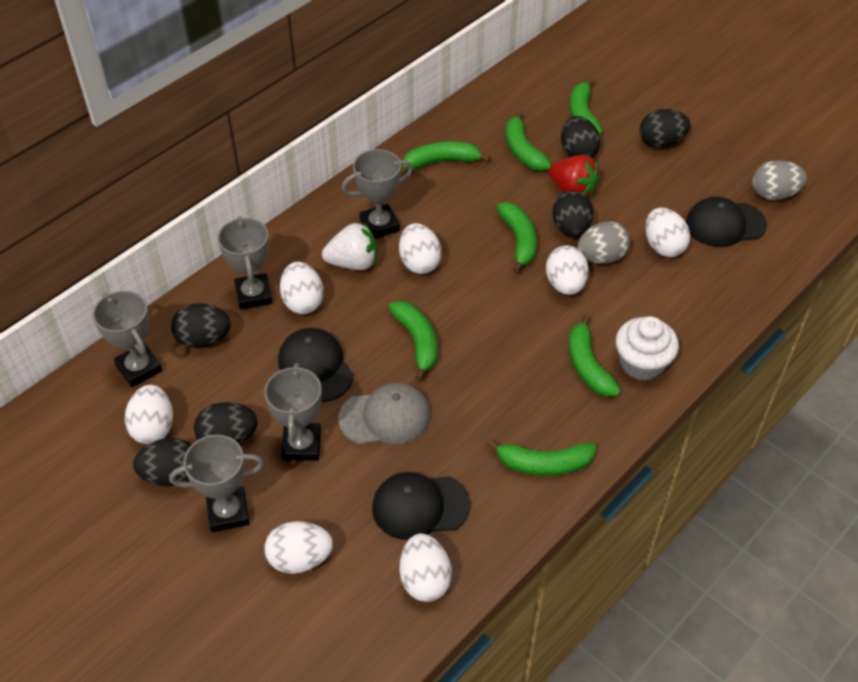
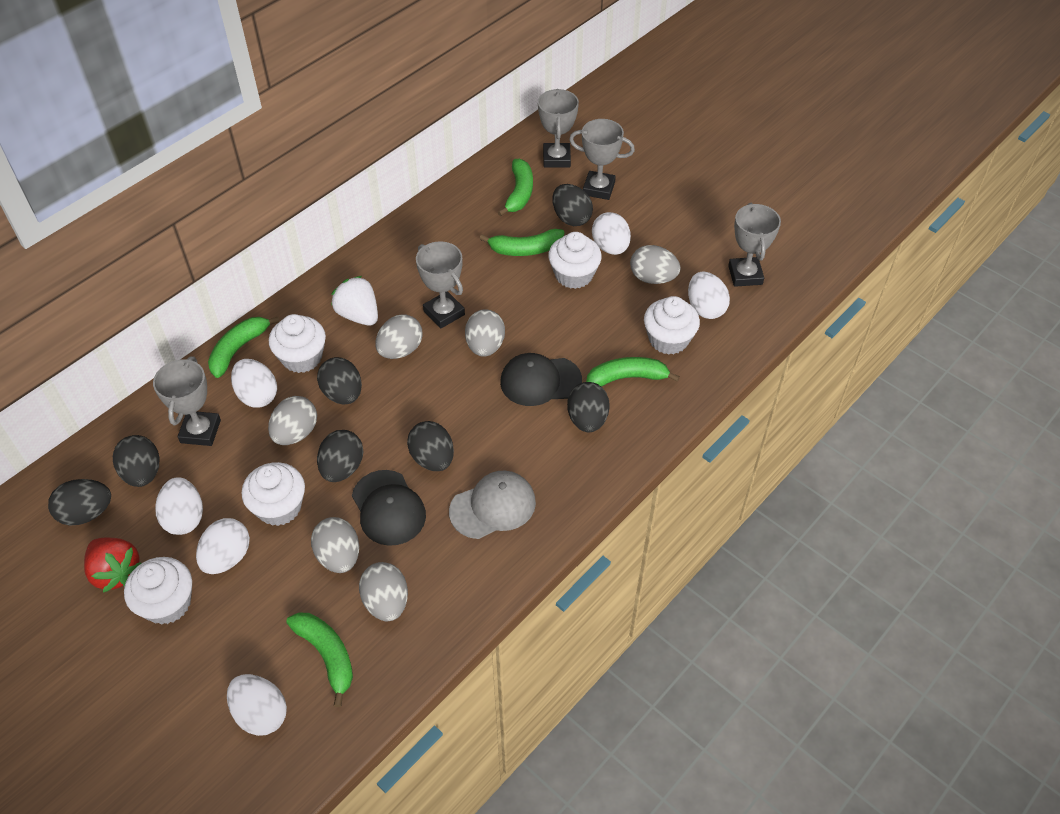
black cap: 3 -> 2
black egg: 6 -> 7
green banana: 7 -> 5
grey egg: 2 -> 6
white cupcake: 1 -> 5
white egg: 7 -> 6

